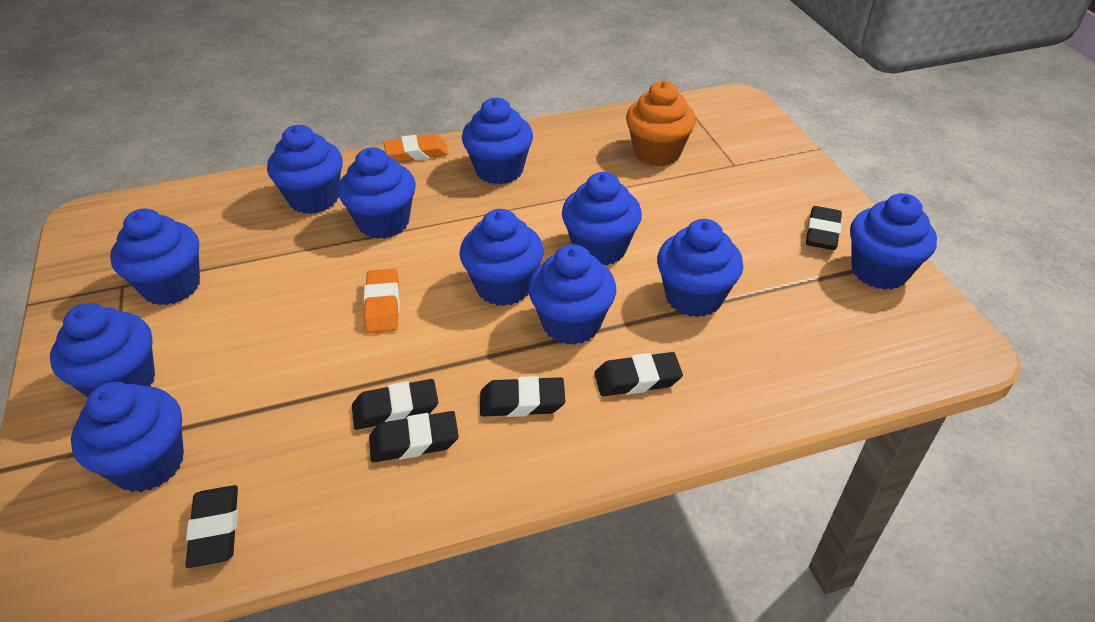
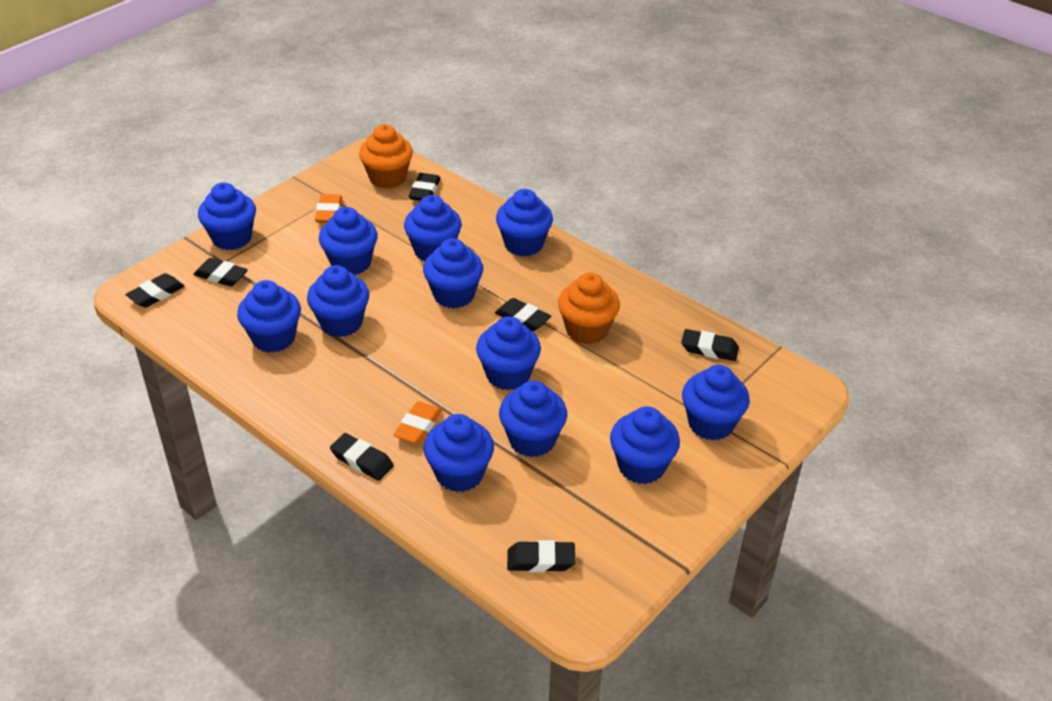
black eraser: 6 -> 7
blue cupcake: 11 -> 12
orange cupcake: 1 -> 2

